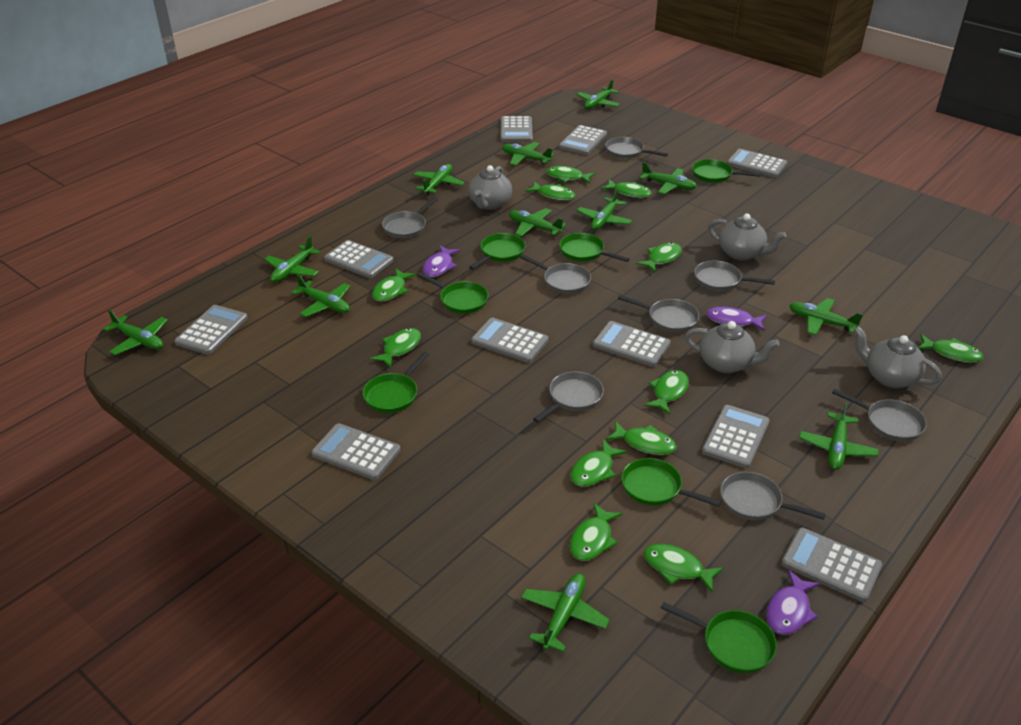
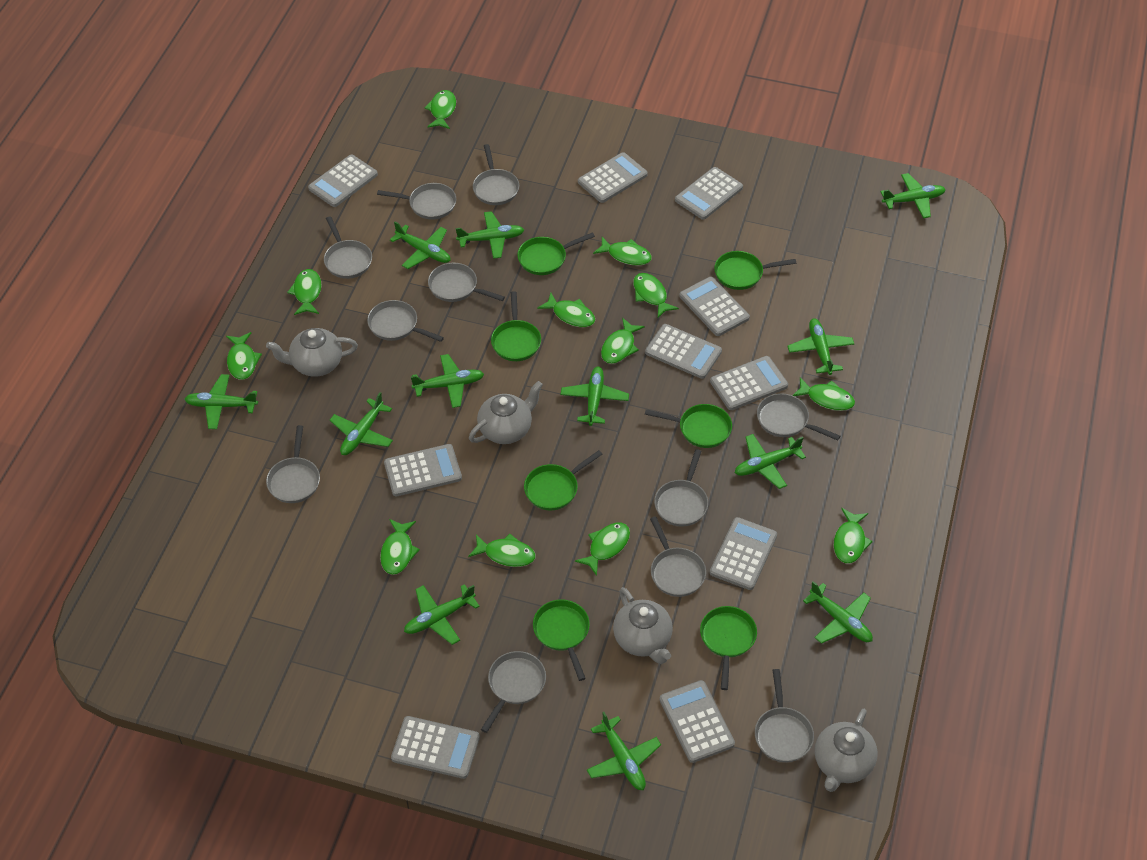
grey pan: 8 -> 11
purple fish: 3 -> 0

